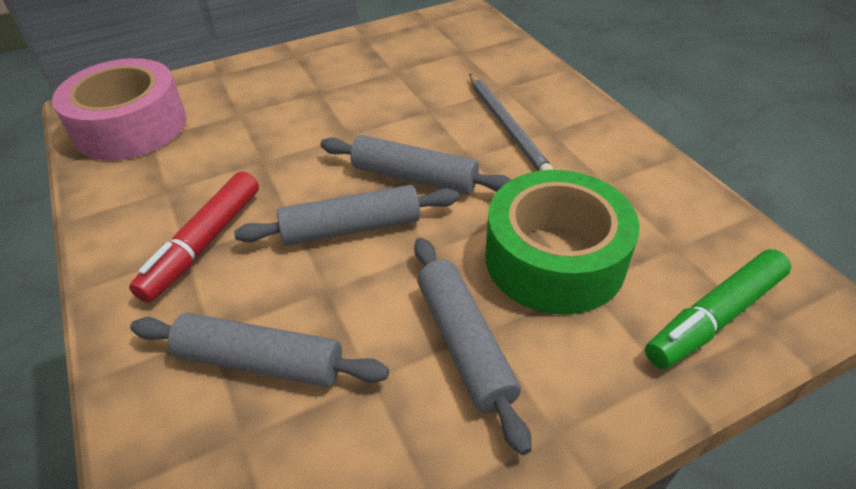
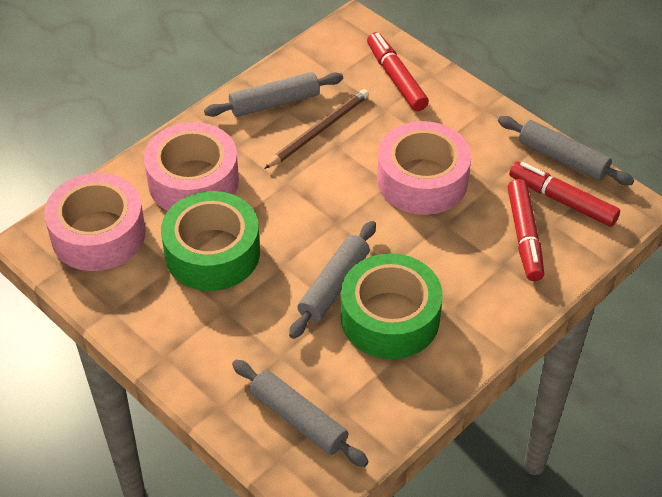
brown pencil: 0 -> 1
green marker: 1 -> 0
green tape: 1 -> 2
grey pencil: 1 -> 0
pink tape: 1 -> 3
red marker: 1 -> 3

